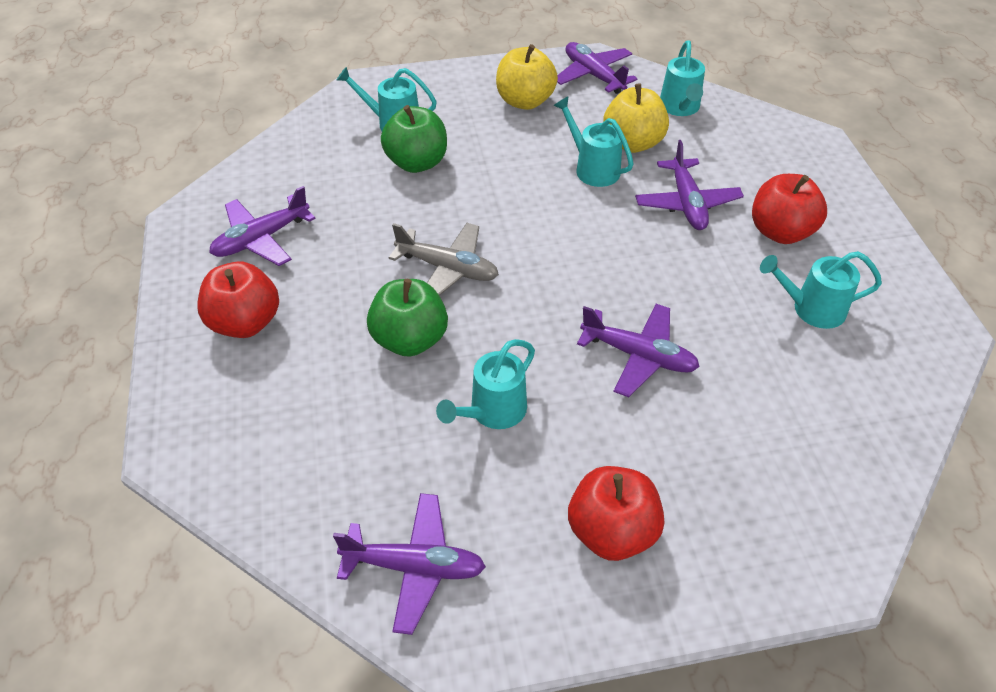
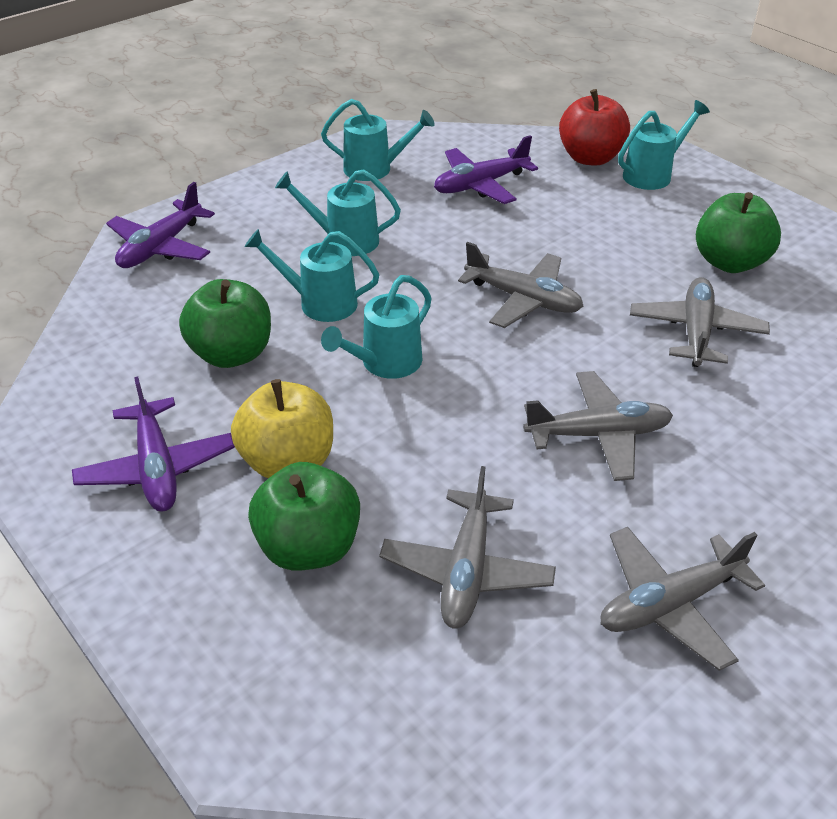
green apple: 2 -> 3
grey plane: 1 -> 5
purple plane: 5 -> 3
red apple: 3 -> 1
yellow apple: 2 -> 1

